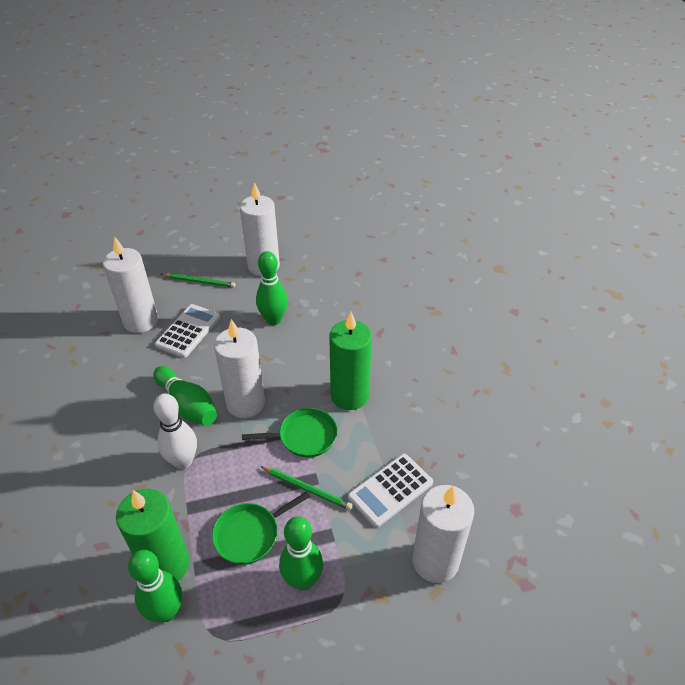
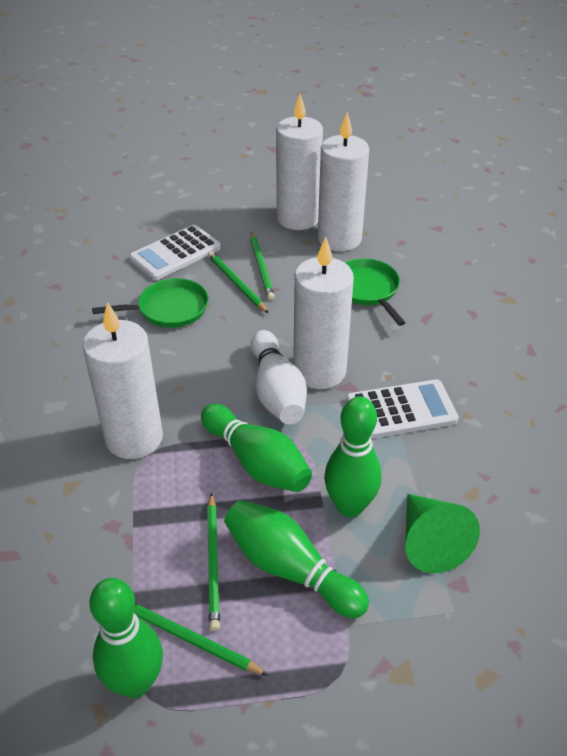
green candle: 2 -> 0
green cone: 0 -> 1
green pencil: 2 -> 4

